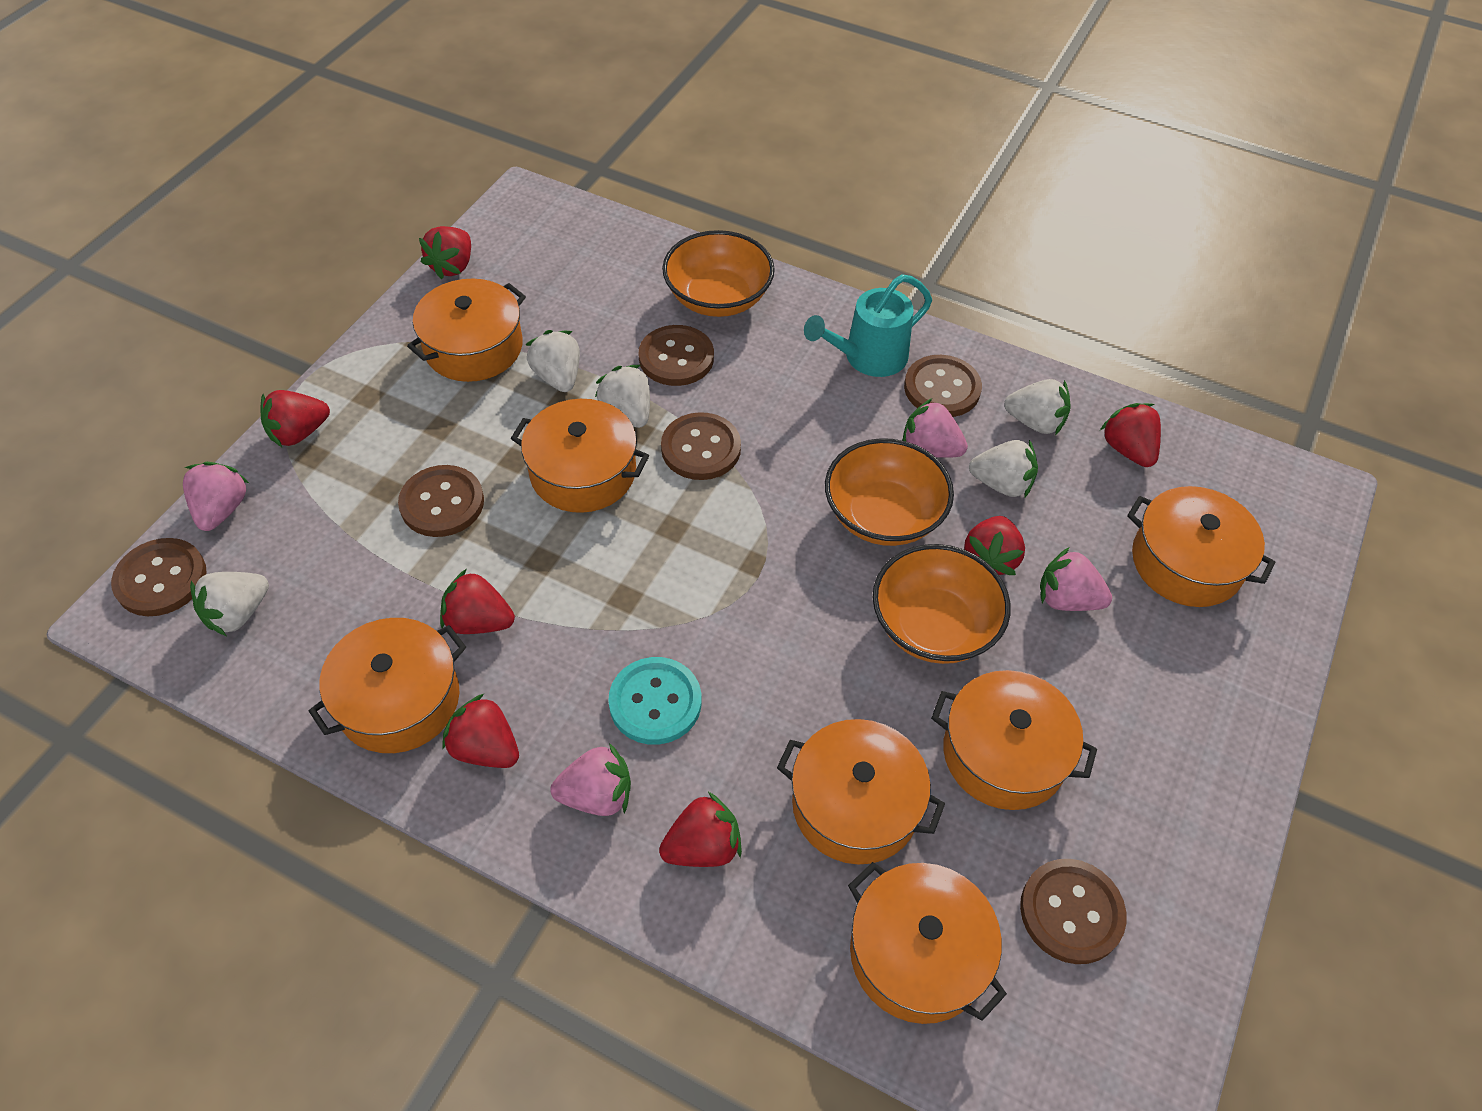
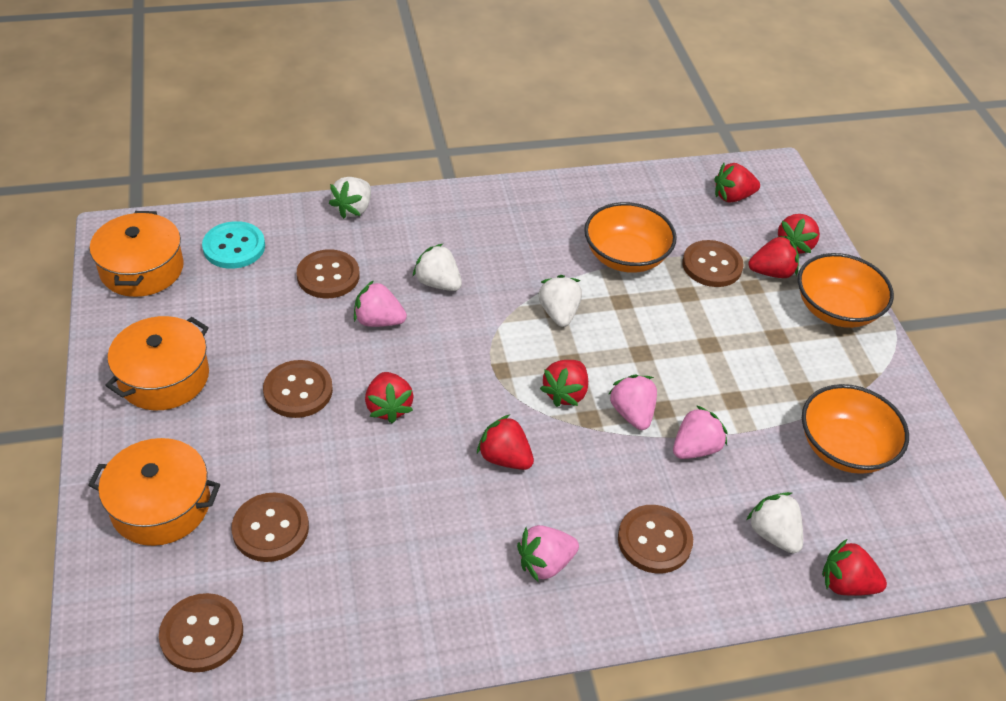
orange pot: 7 -> 3
turquoise watering can: 1 -> 0
white strawberry: 5 -> 4

